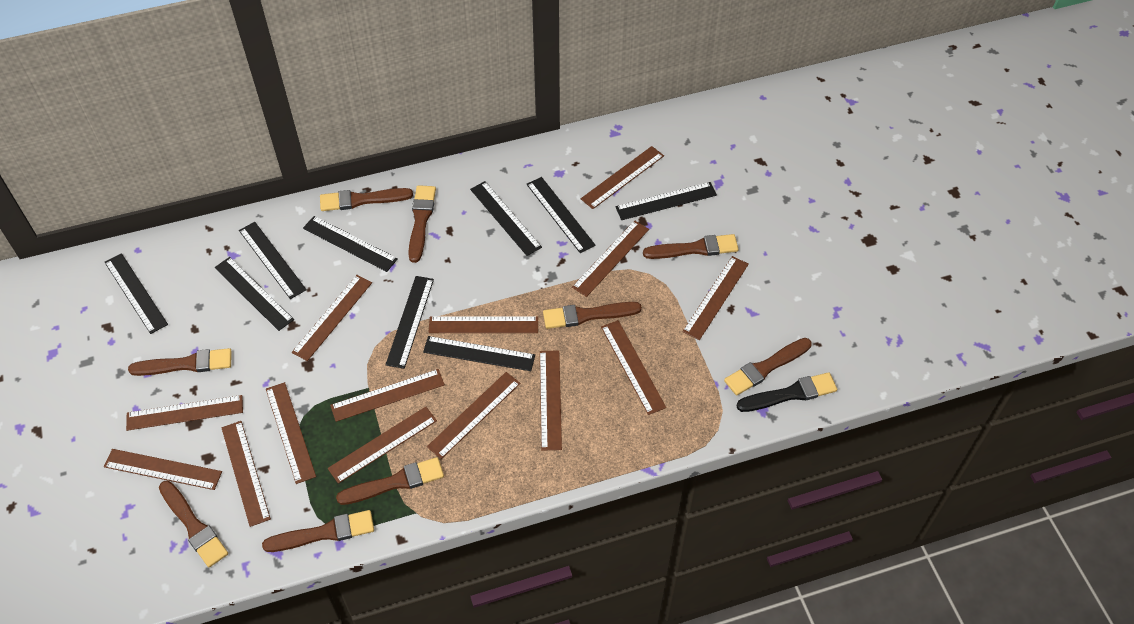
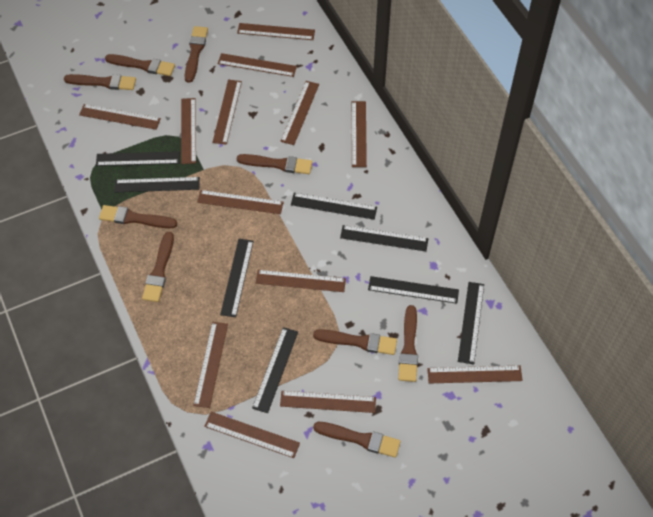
black brush: 1 -> 0
black ruler: 9 -> 8
brown ruler: 14 -> 13

